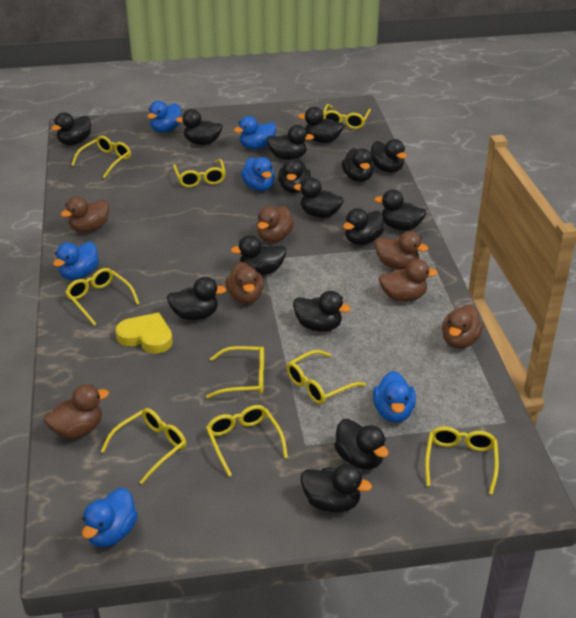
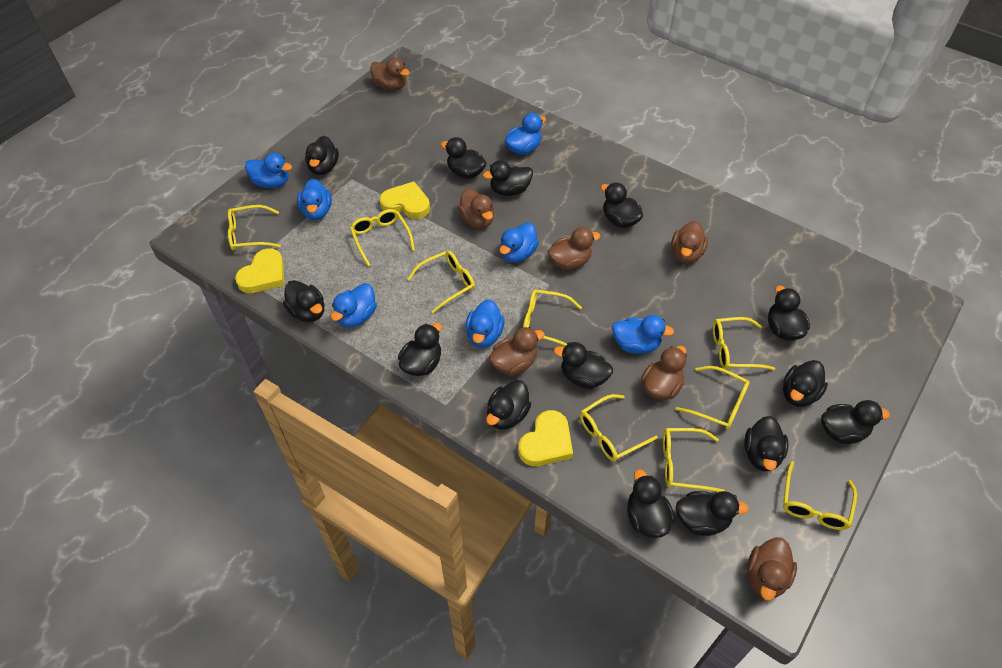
black duck: 15 -> 14
blue duck: 6 -> 7
yellow heart: 1 -> 3

